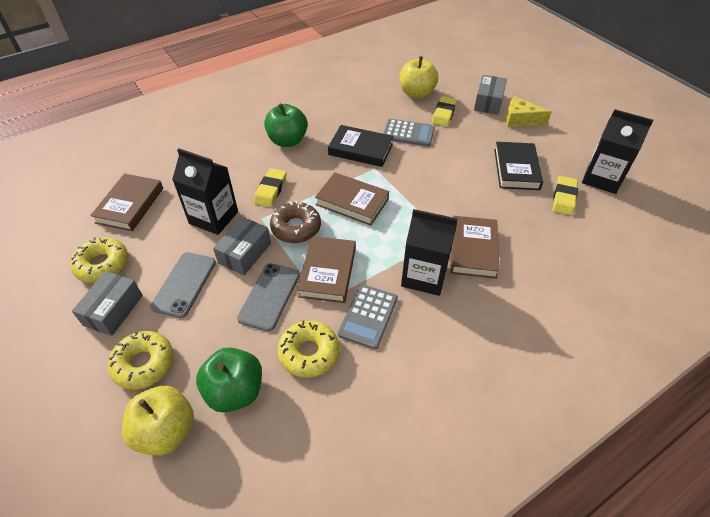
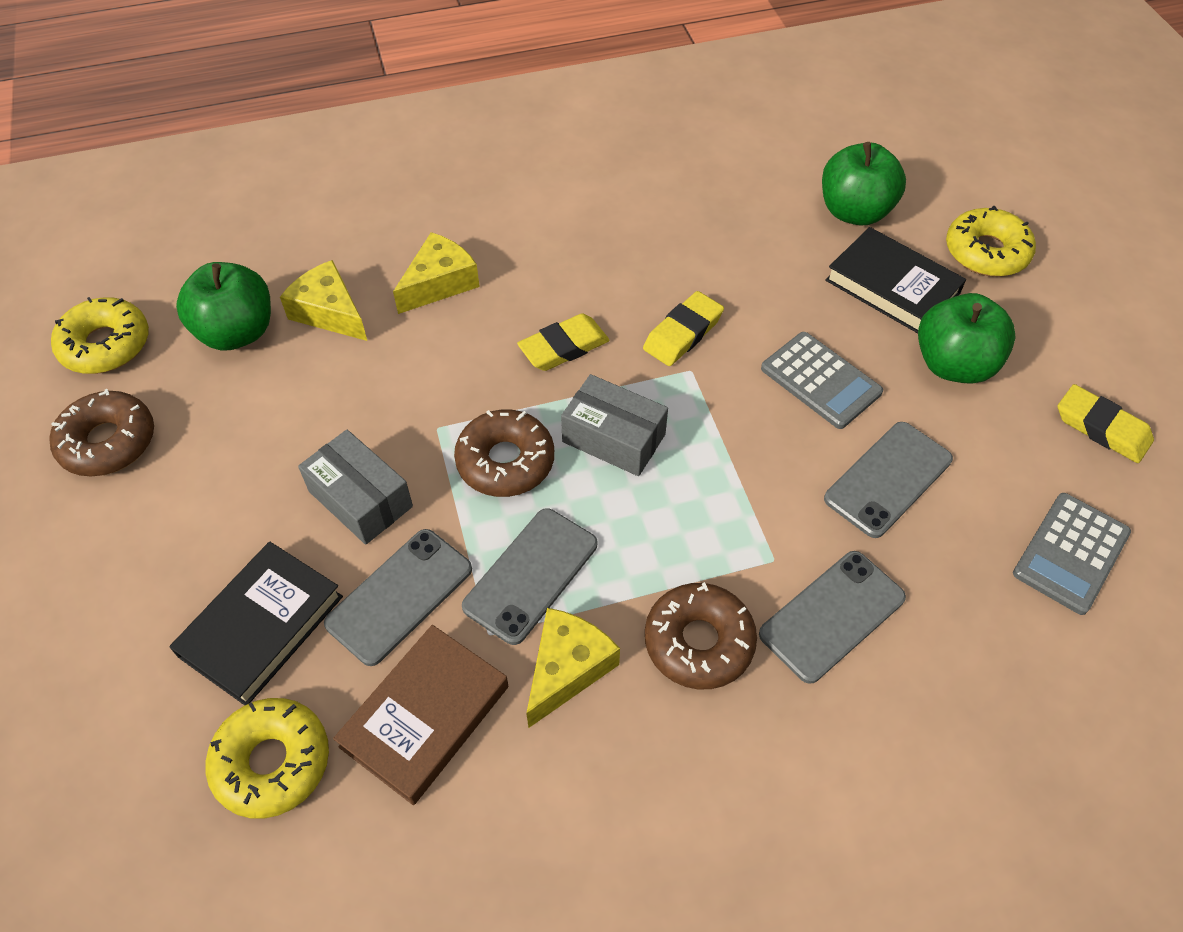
black carton: 3 -> 0
brown book: 4 -> 1
brown donut: 1 -> 3
green apple: 2 -> 3
grey box: 3 -> 2
grey phone: 2 -> 4
yellow apple: 2 -> 0
yellow cheese: 1 -> 3

